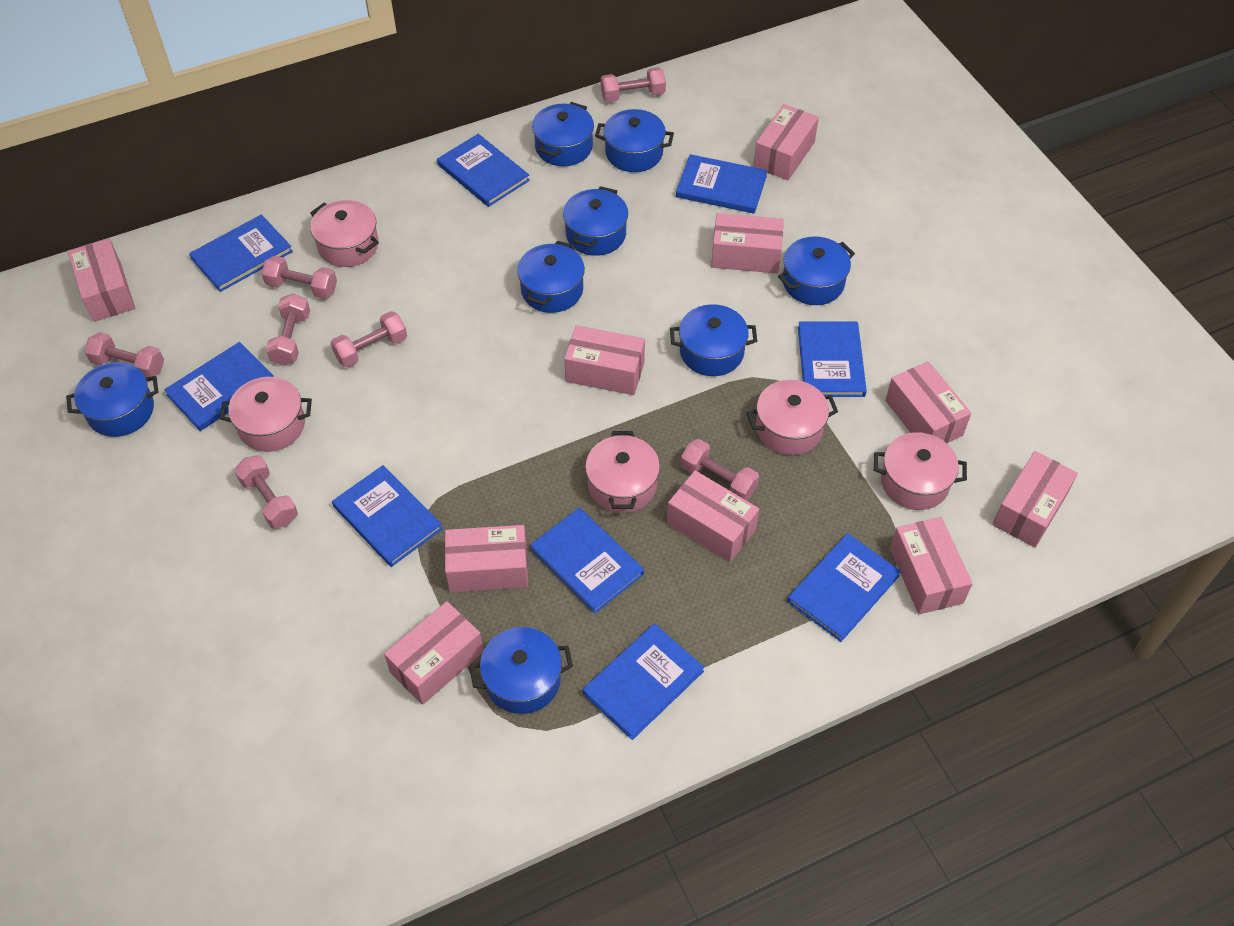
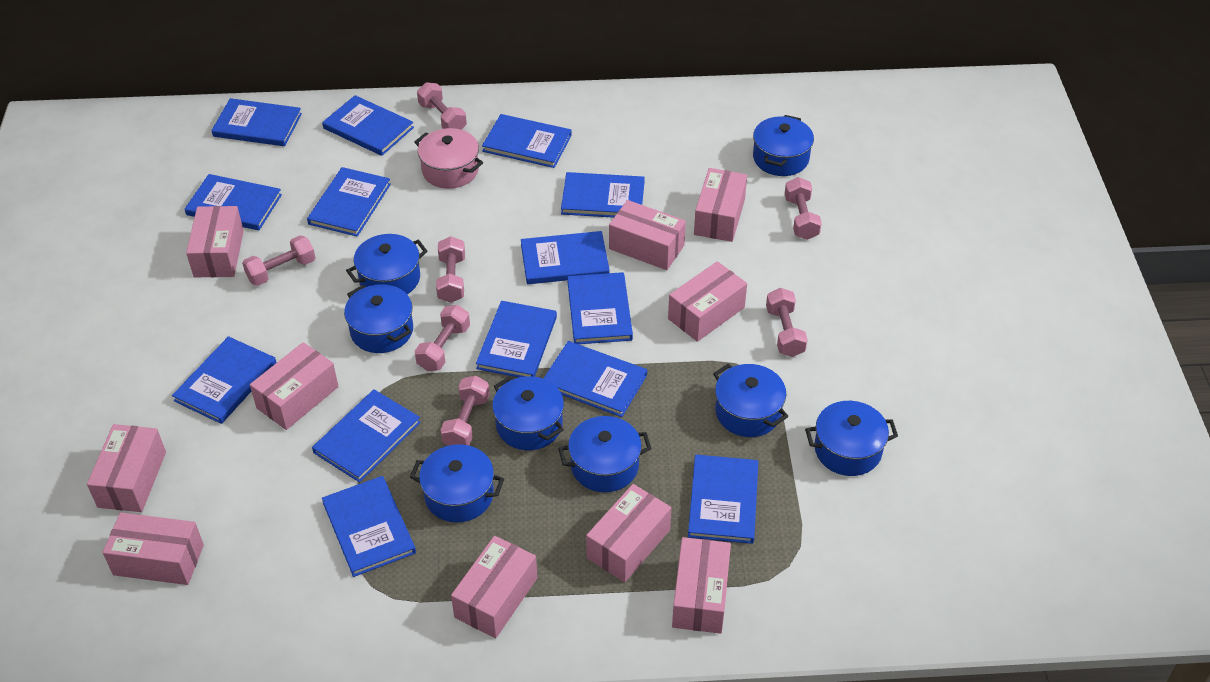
blue book: 9 -> 14
pink pot: 5 -> 1

